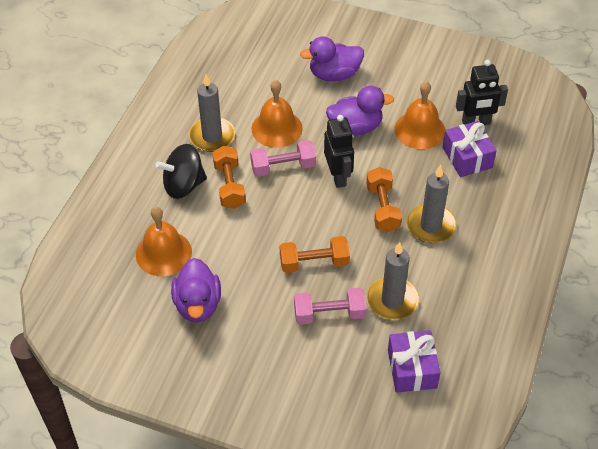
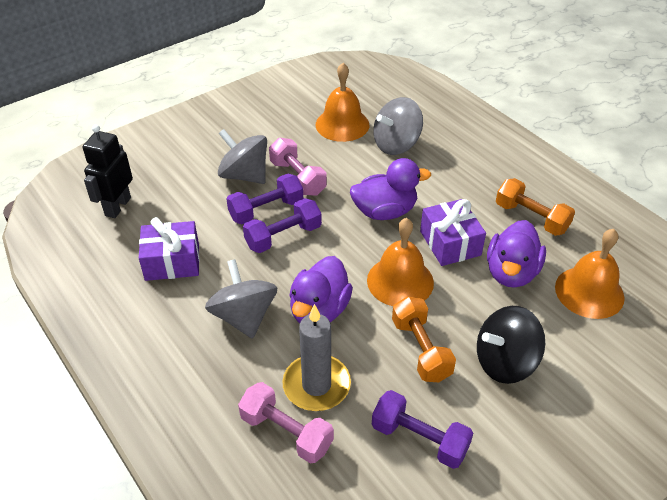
black robot: 2 -> 1
grey candle: 3 -> 1
grey spinning top: 0 -> 3
orange dumbbell: 3 -> 2
purple dumbbell: 0 -> 3

